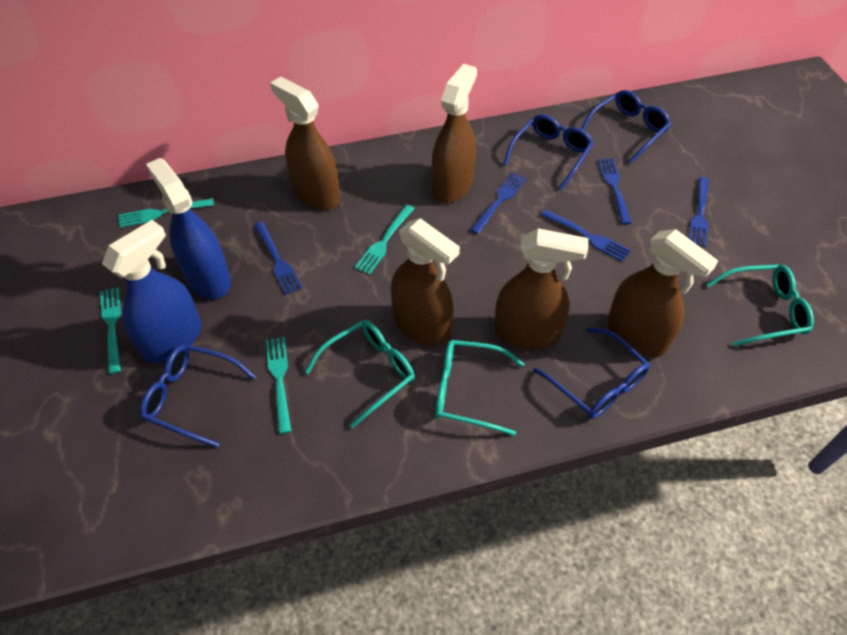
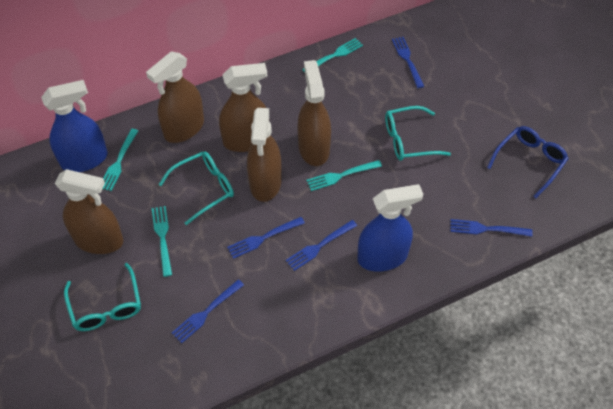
blue glasses: 4 -> 1

